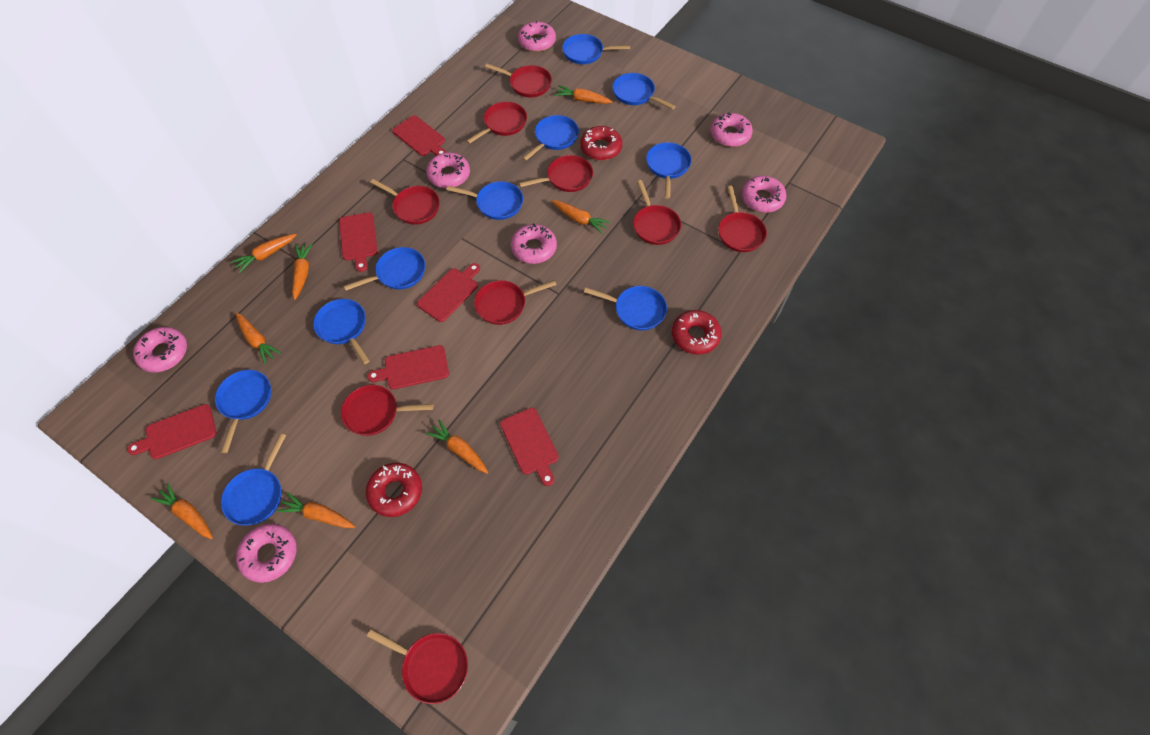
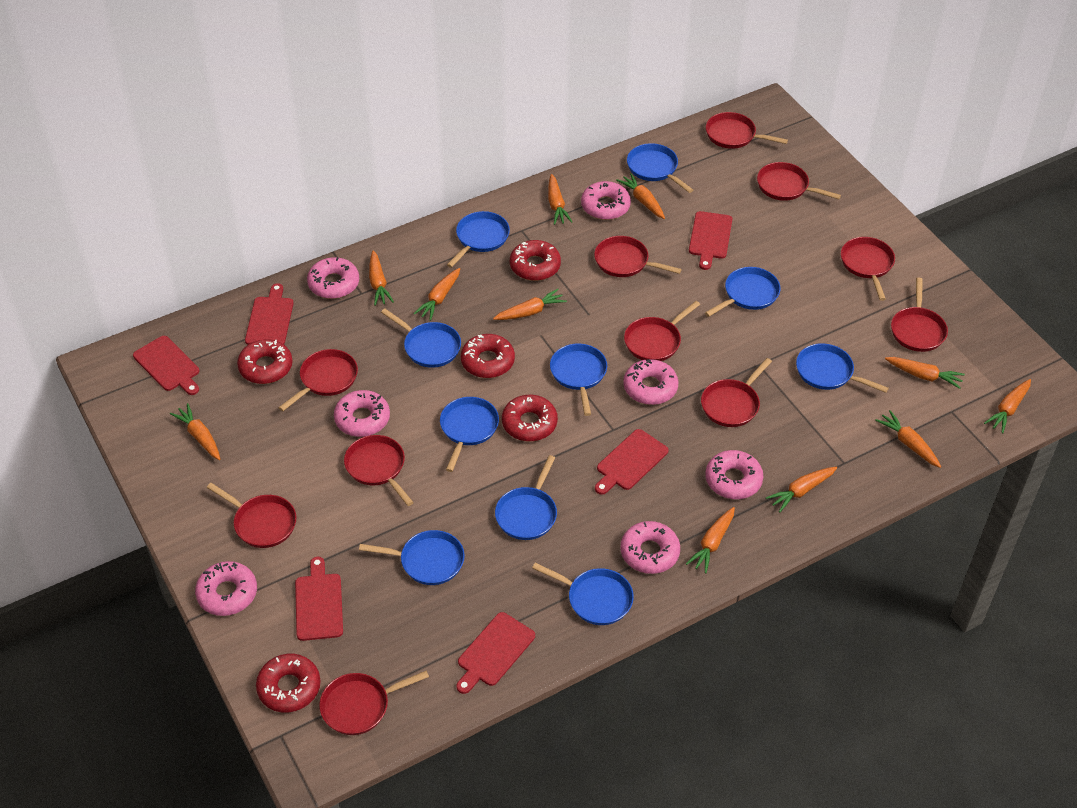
orange carrot: 8 -> 11
red donut: 3 -> 5
red pan: 9 -> 11

